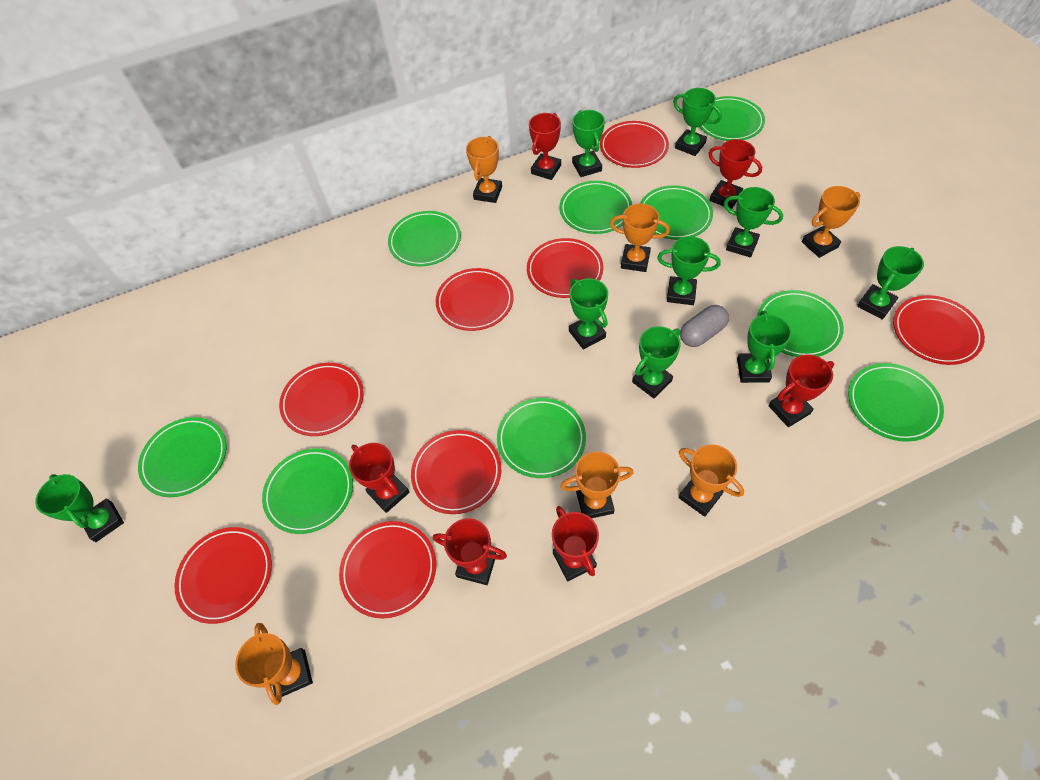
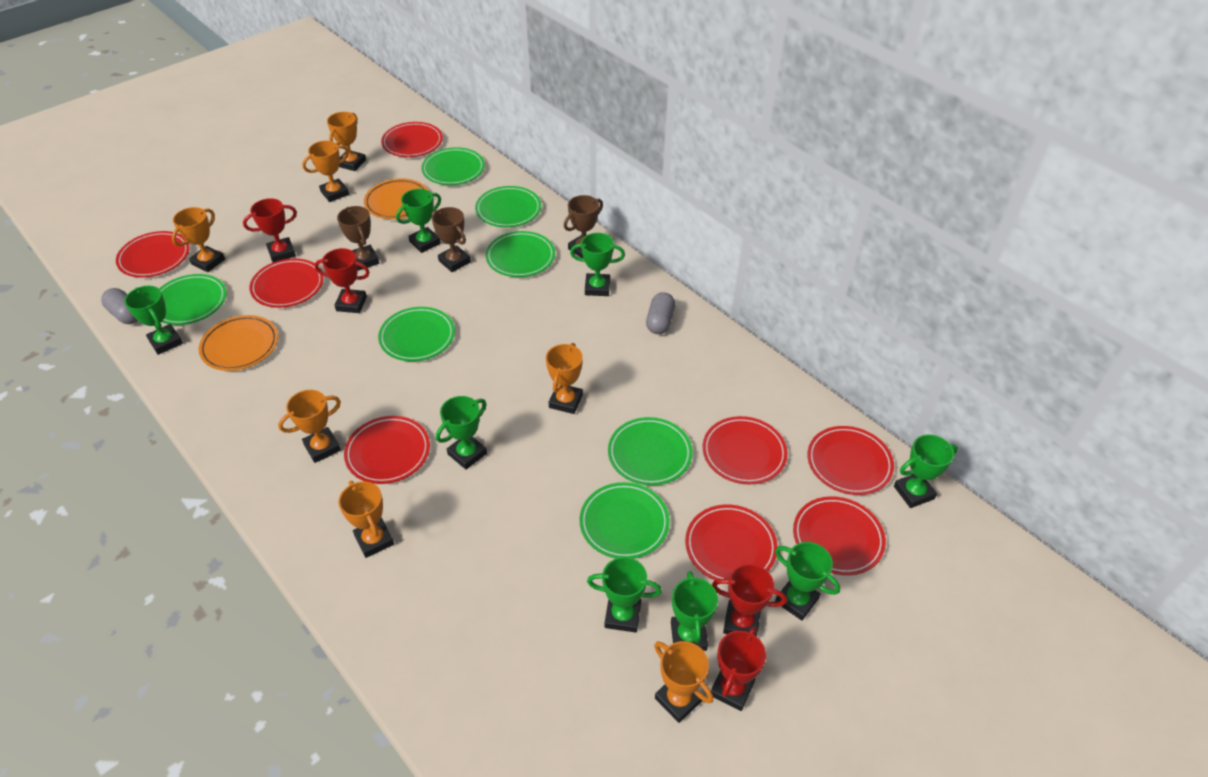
brown trophy: 0 -> 3
green plate: 9 -> 7
green trophy: 9 -> 8
grey capsule: 1 -> 2
orange plate: 0 -> 2
orange trophy: 6 -> 7
red trophy: 6 -> 4

